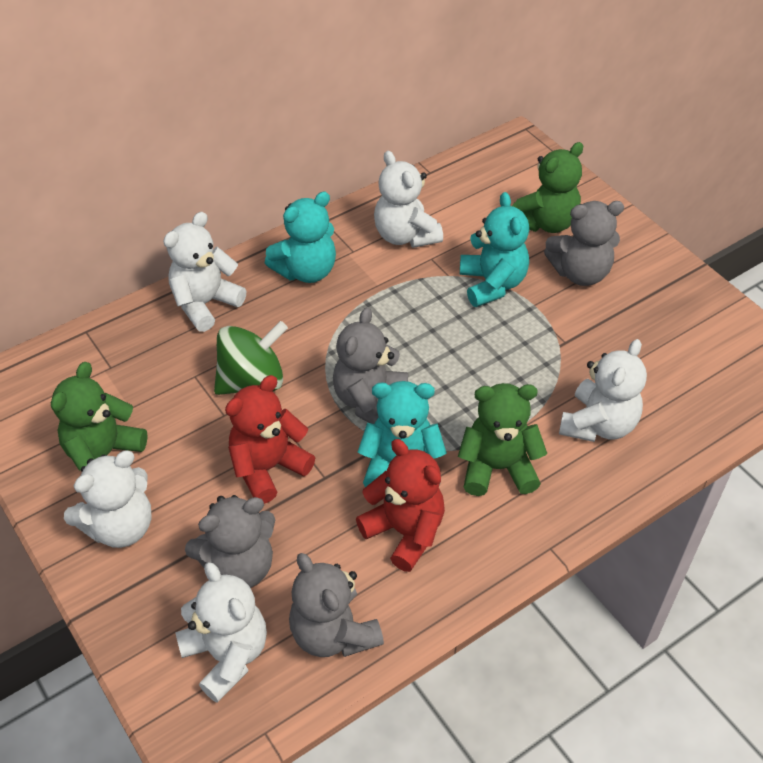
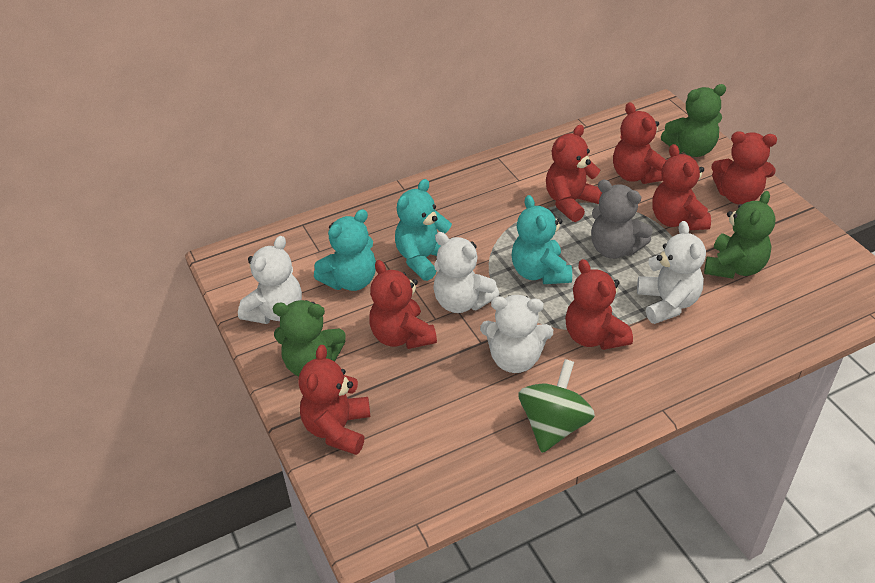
grey teddy bear: 4 -> 1
red teddy bear: 2 -> 7
white teddy bear: 5 -> 4

